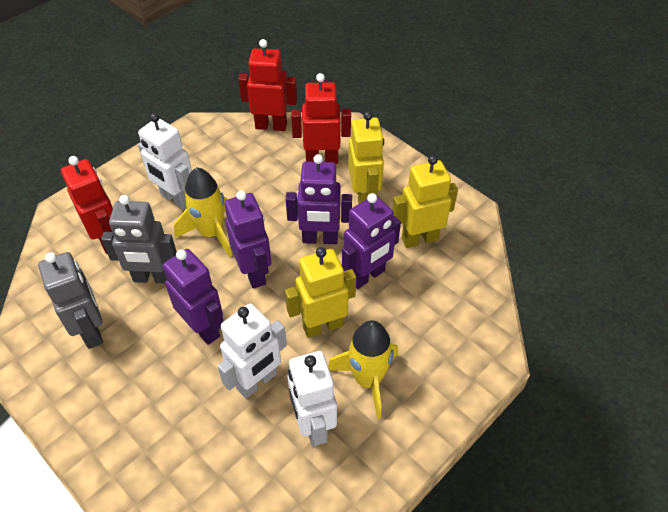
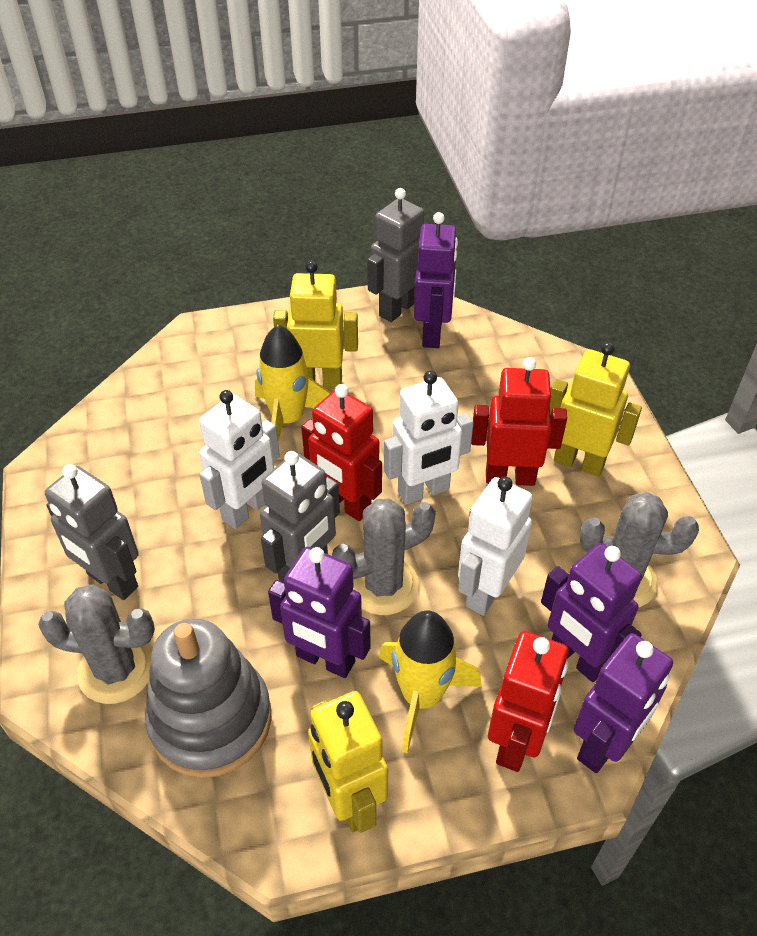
grey cactus: 0 -> 3
grey robot: 2 -> 3
grey stacking toy: 0 -> 1

